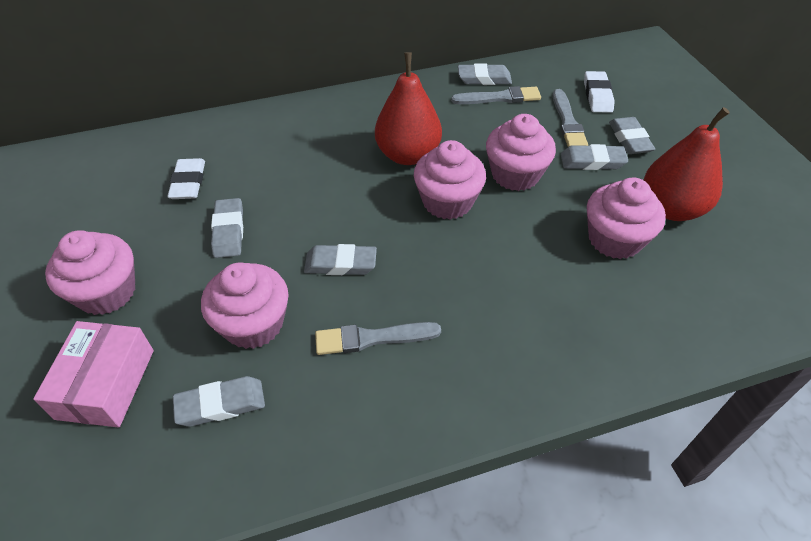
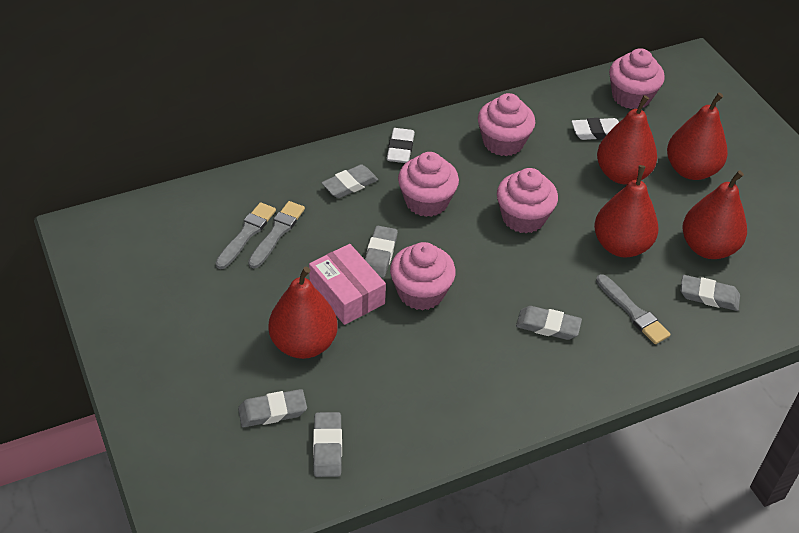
red pear: 2 -> 5

